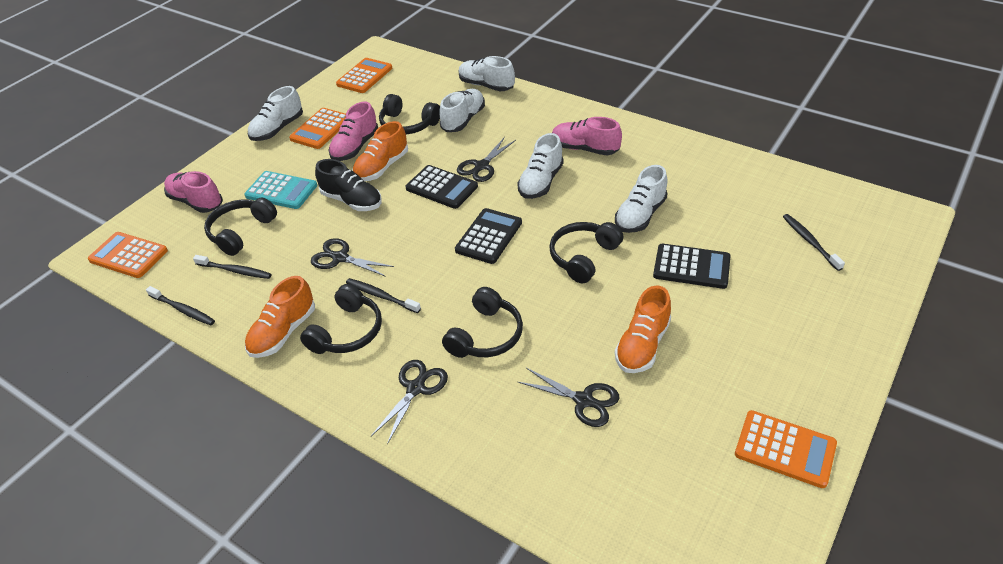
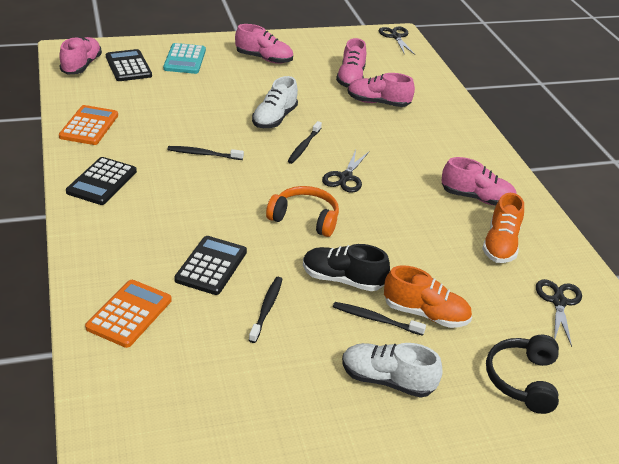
black headphones: 5 -> 1
black scissors: 4 -> 3
orange calculator: 4 -> 2
orange headphones: 0 -> 1
orange shoe: 3 -> 2
pink shoe: 3 -> 5
white shoe: 5 -> 2

